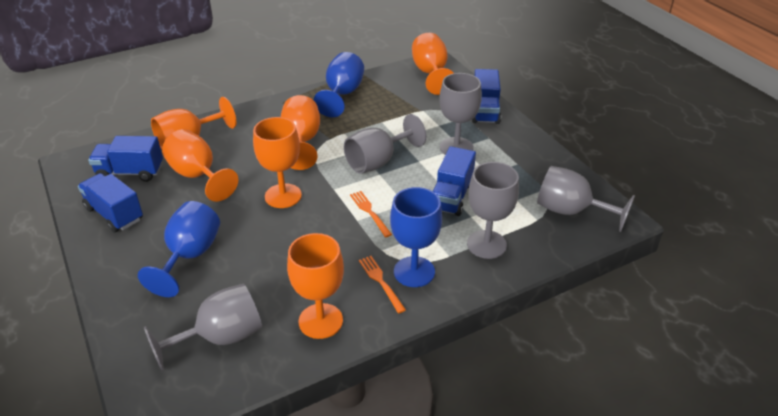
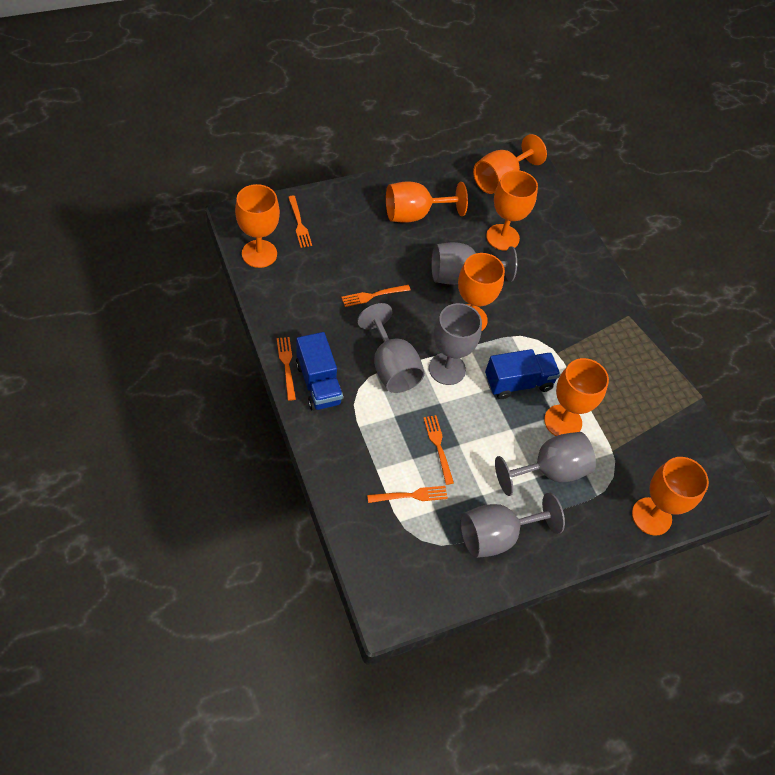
blue goblet: 3 -> 0
blue truck: 4 -> 2
orange fork: 2 -> 5
orange goblet: 6 -> 7

